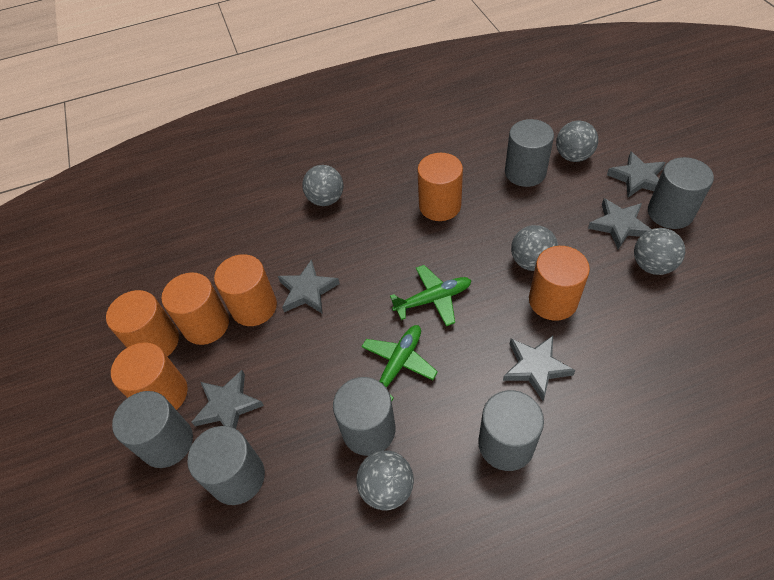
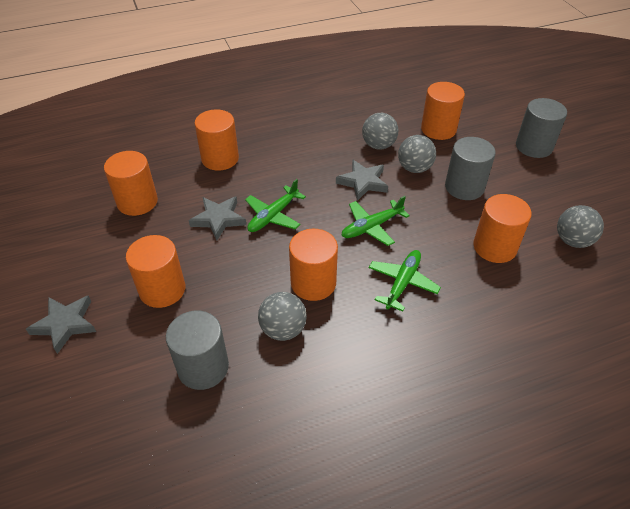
green plane: 2 -> 3
grey ball: 5 -> 4
grey cylinder: 6 -> 3
grey star: 5 -> 3

